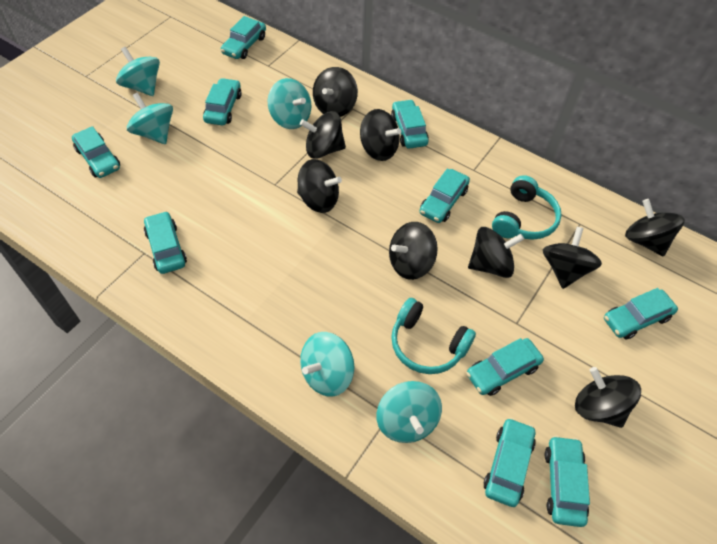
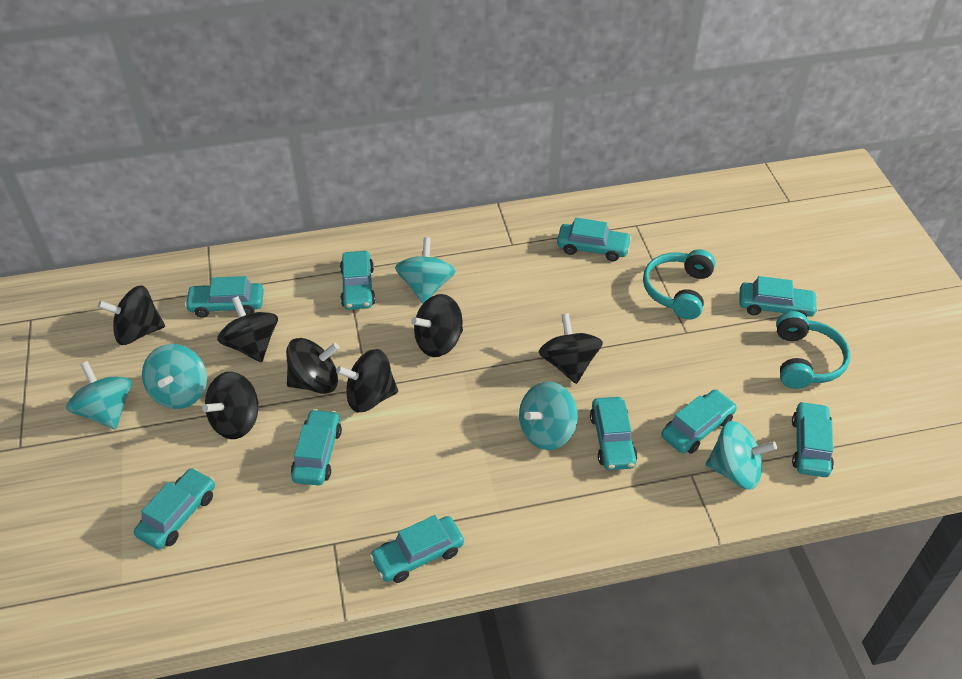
black spinning top: 9 -> 7

